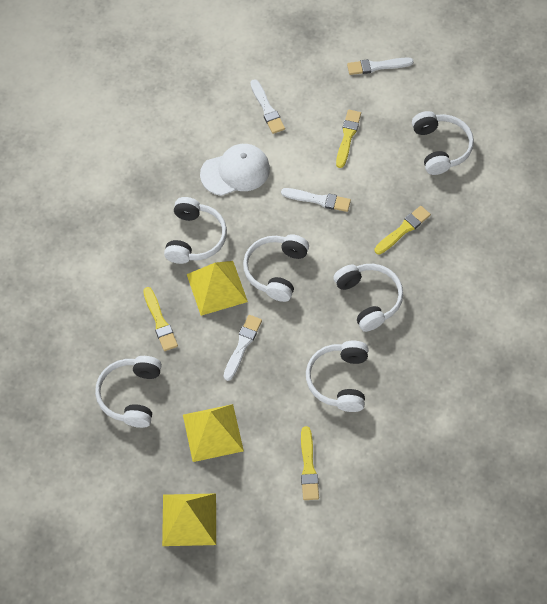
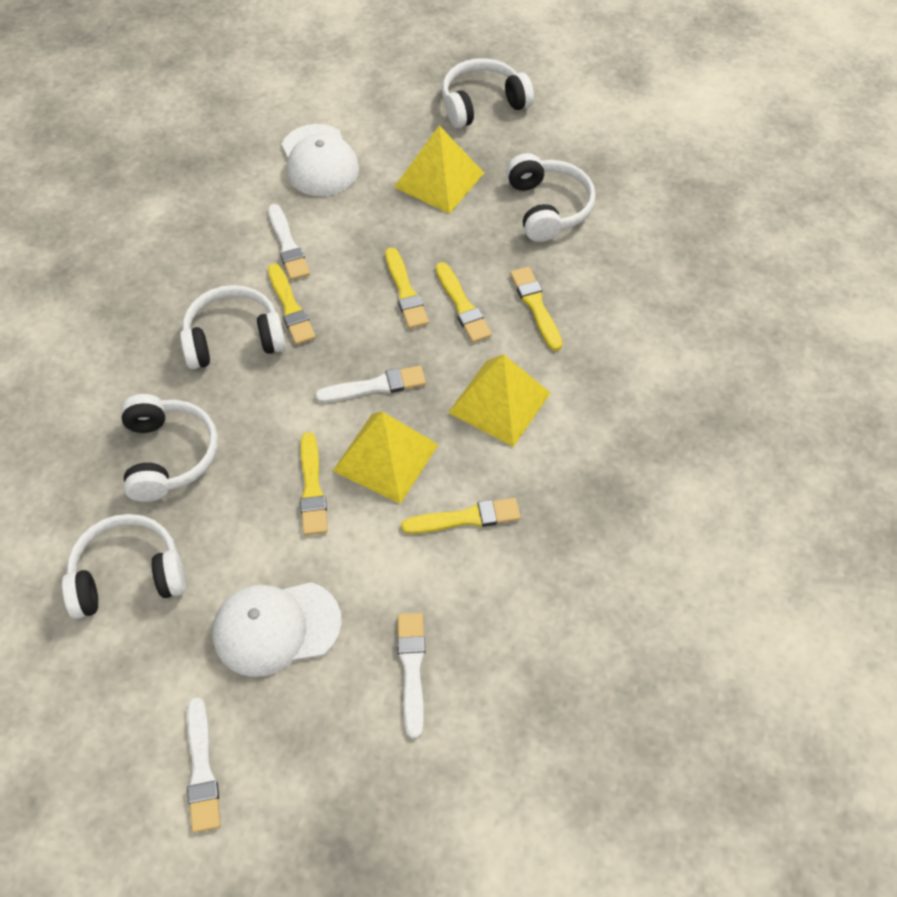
white cap: 1 -> 2
white headphones: 6 -> 5
yellow brush: 4 -> 6

